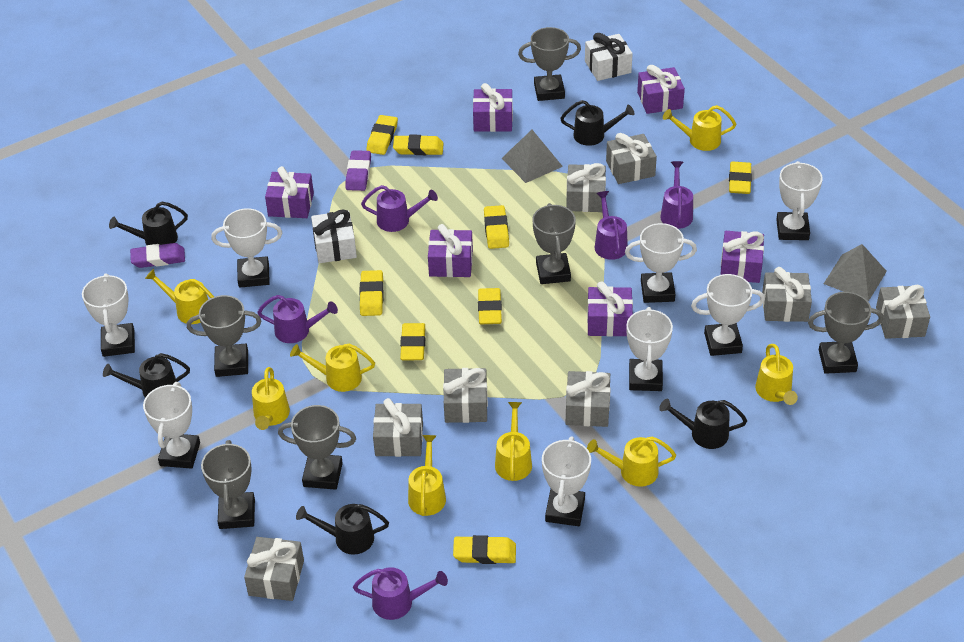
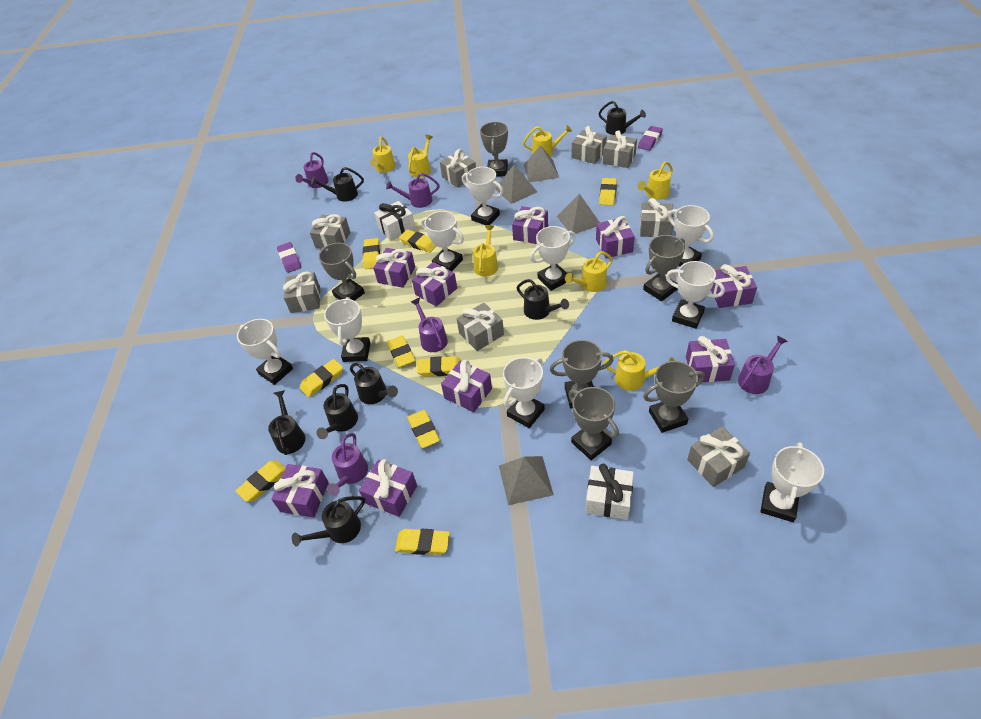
black watering can: 5 -> 7
grey pyramid: 2 -> 4
purple gift: 6 -> 9
white trophy: 8 -> 9
yellow eraser: 8 -> 9
yellow watering can: 8 -> 7

